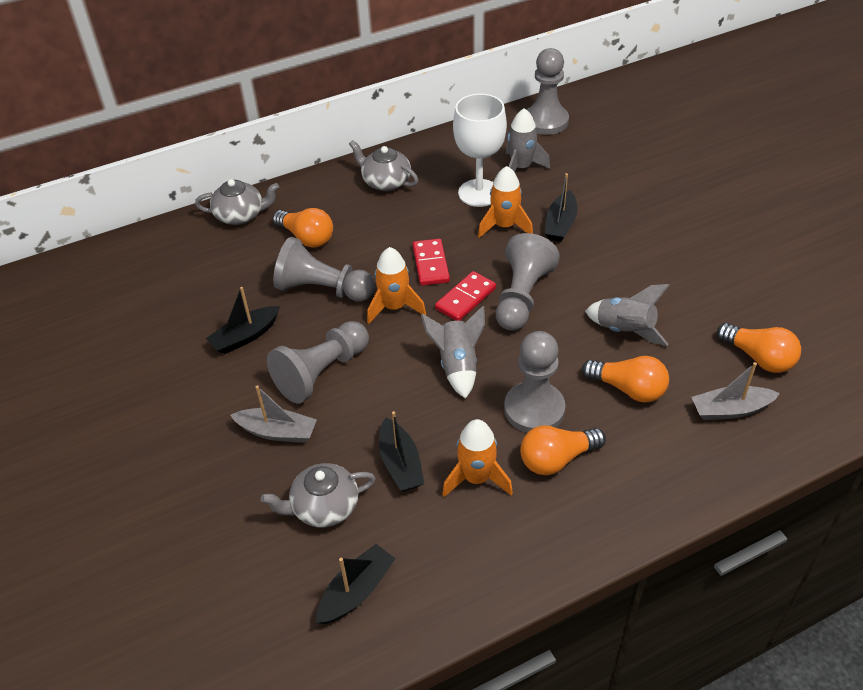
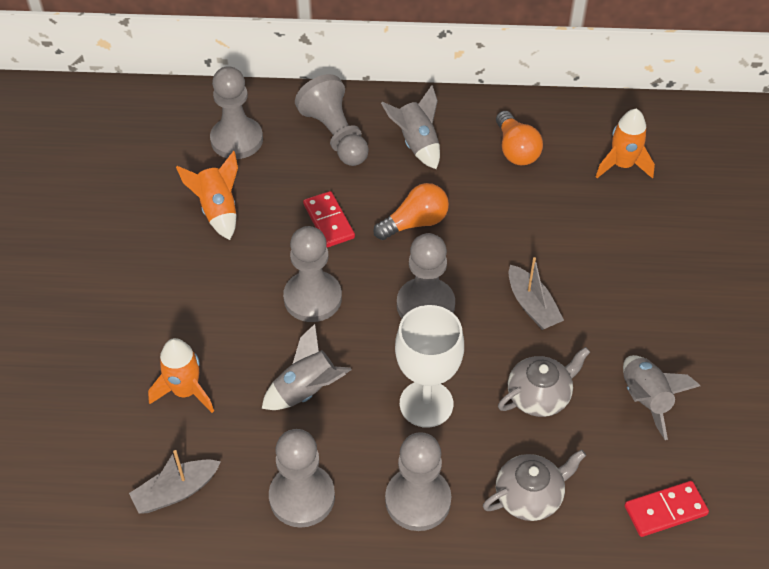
black boat: 4 -> 0
grey pawn: 5 -> 6
grey teapot: 3 -> 2
orange light bulb: 4 -> 2

